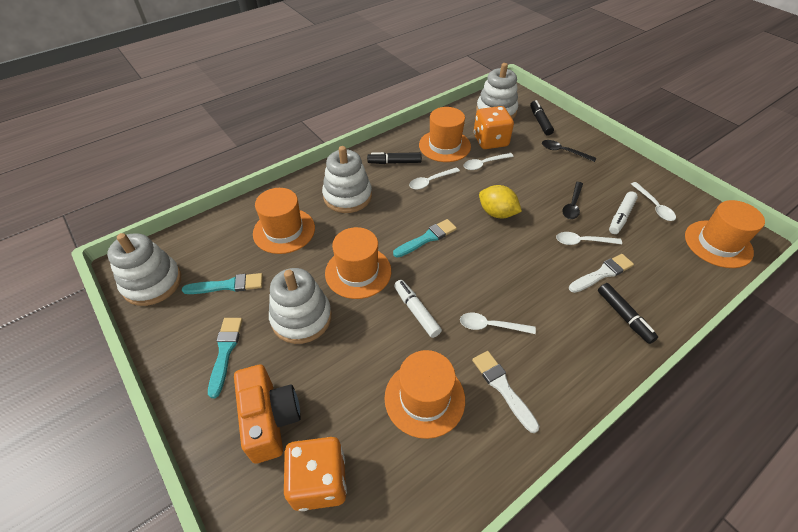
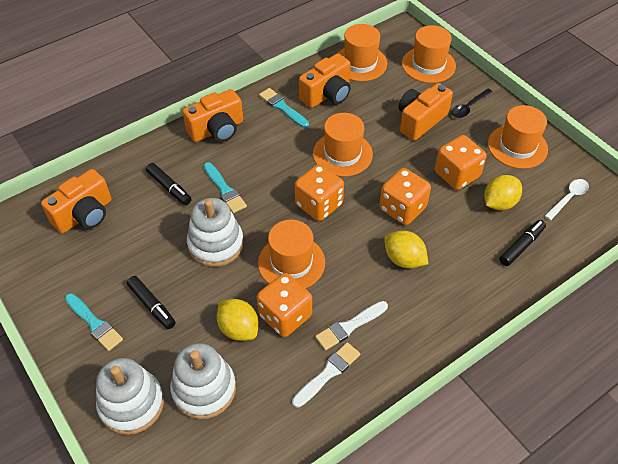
black spoon: 2 -> 1
orange camera: 1 -> 4
orange dice: 2 -> 4
white marker: 2 -> 0
white spoon: 5 -> 1
white stacking toy: 4 -> 3
yellow lemon: 1 -> 3

